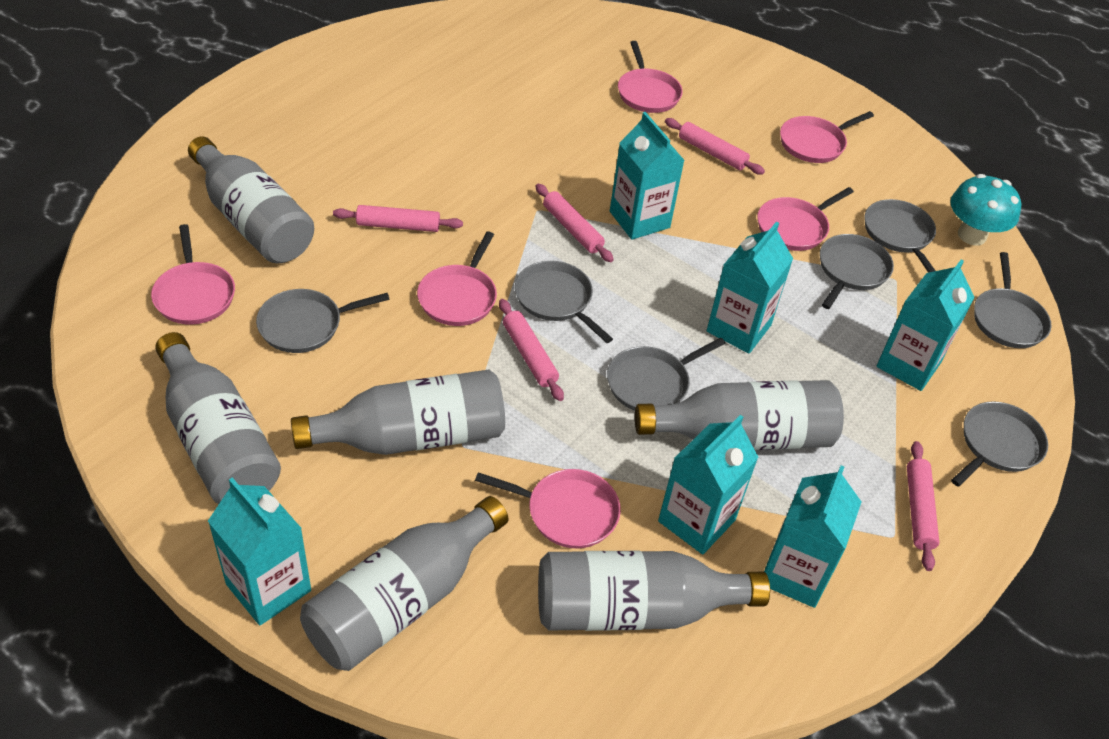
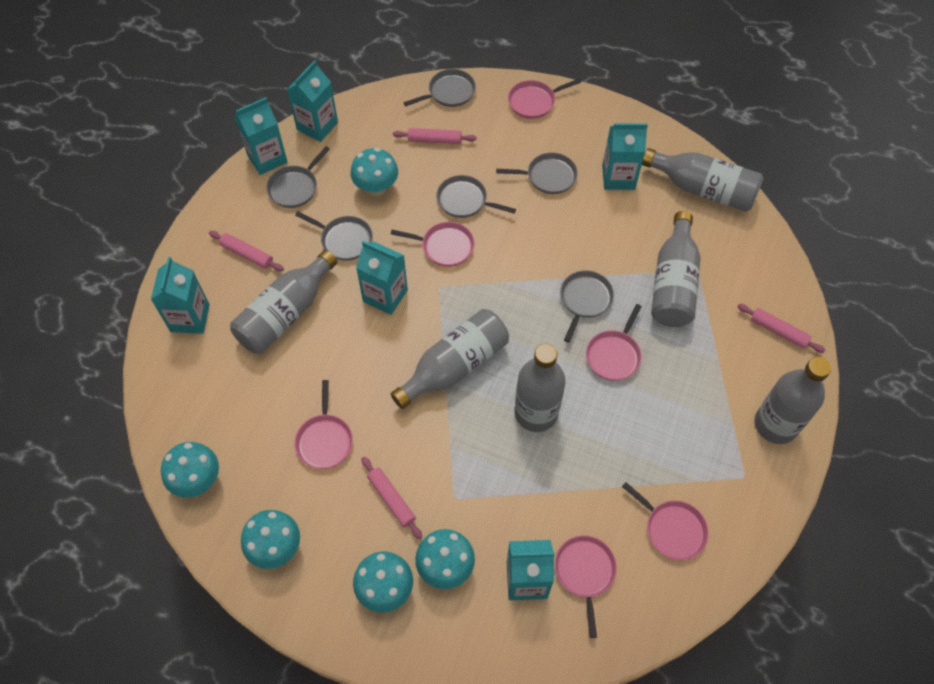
grey pan: 7 -> 6
pink rolling pin: 5 -> 4
turquoise mushroom: 1 -> 5

